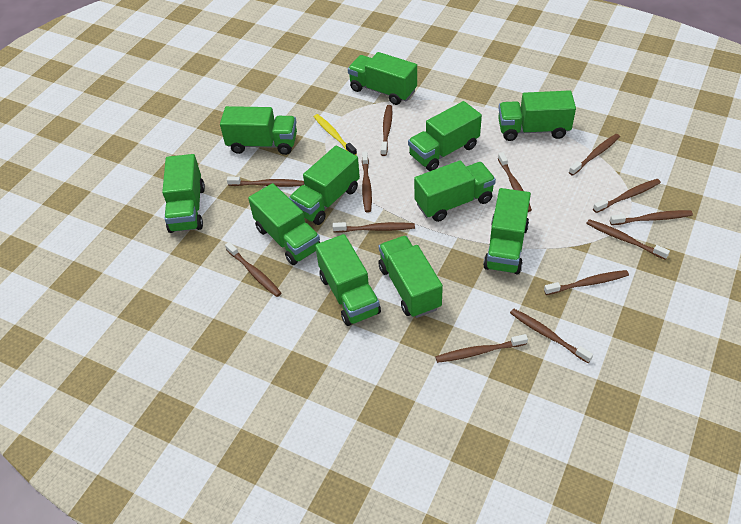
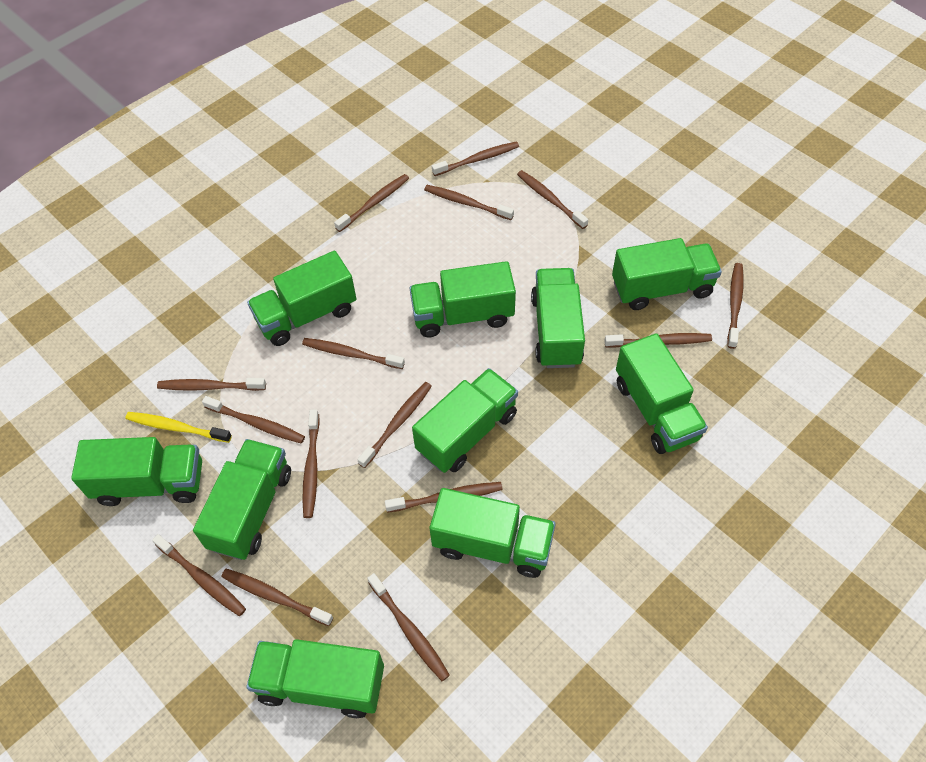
brown toothbrush: 13 -> 15
green truck: 11 -> 10

